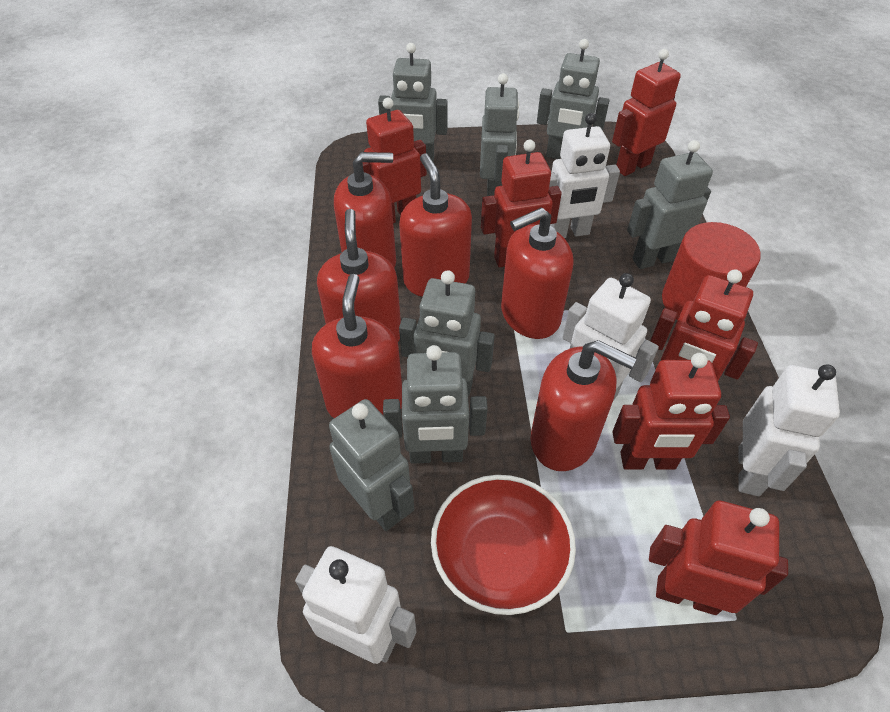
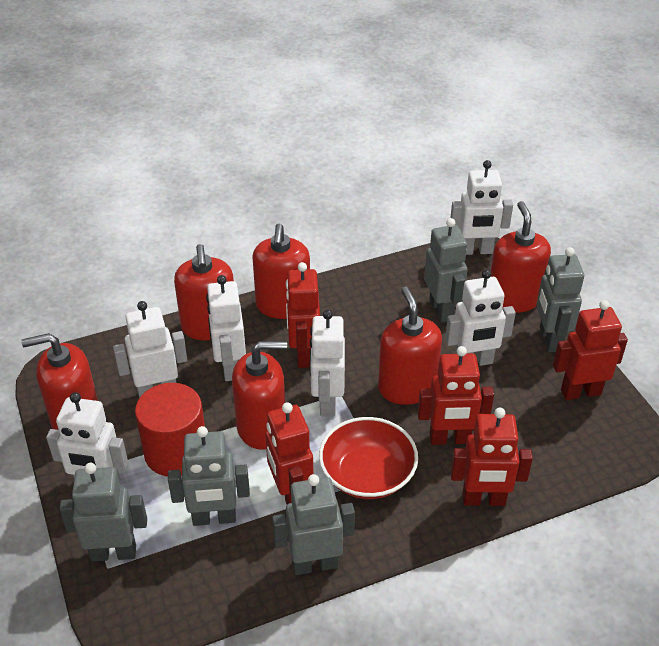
grey robot: 7 -> 5
red robot: 6 -> 5
white robot: 4 -> 6

